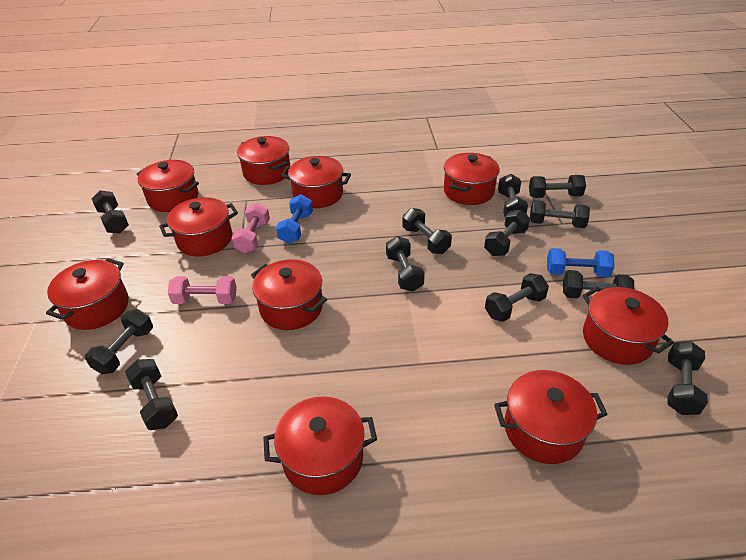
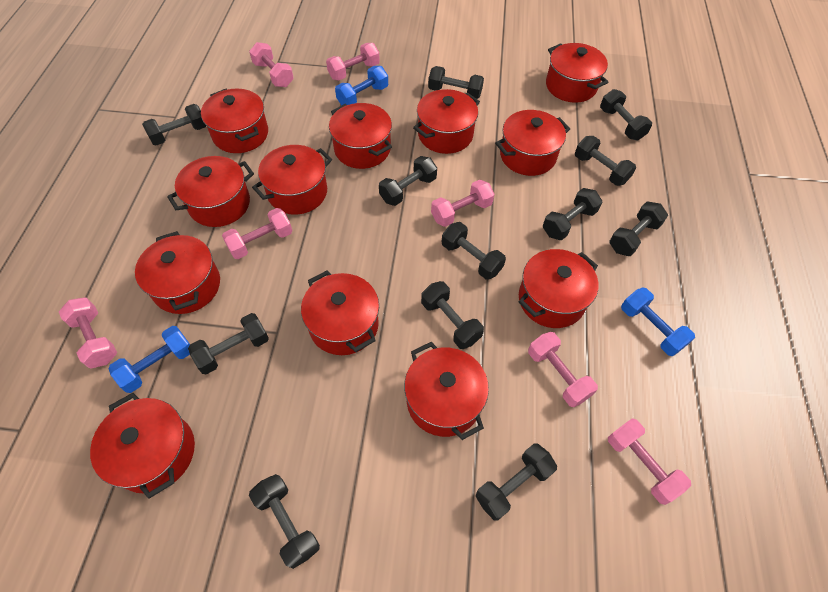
blue dumbbell: 2 -> 3
pink dumbbell: 2 -> 7
red pot: 10 -> 12

